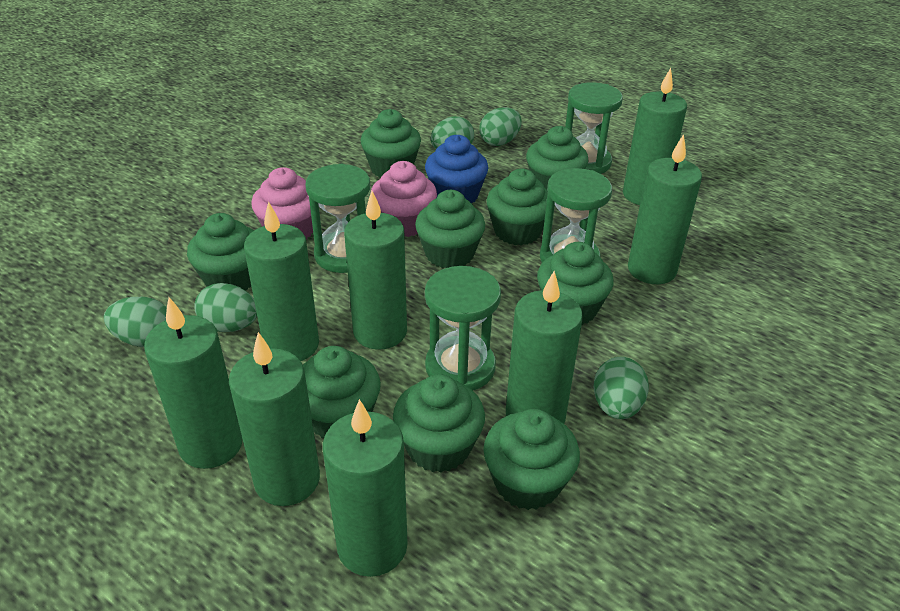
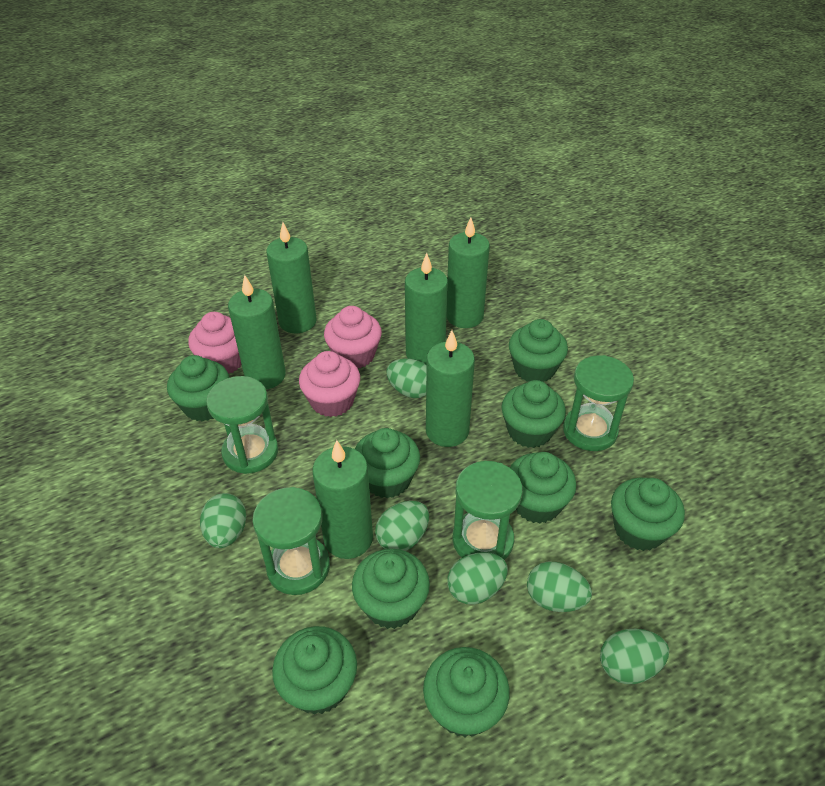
blue cupcake: 1 -> 0
green candle: 8 -> 6
green egg: 5 -> 6
pink cupcake: 2 -> 3

